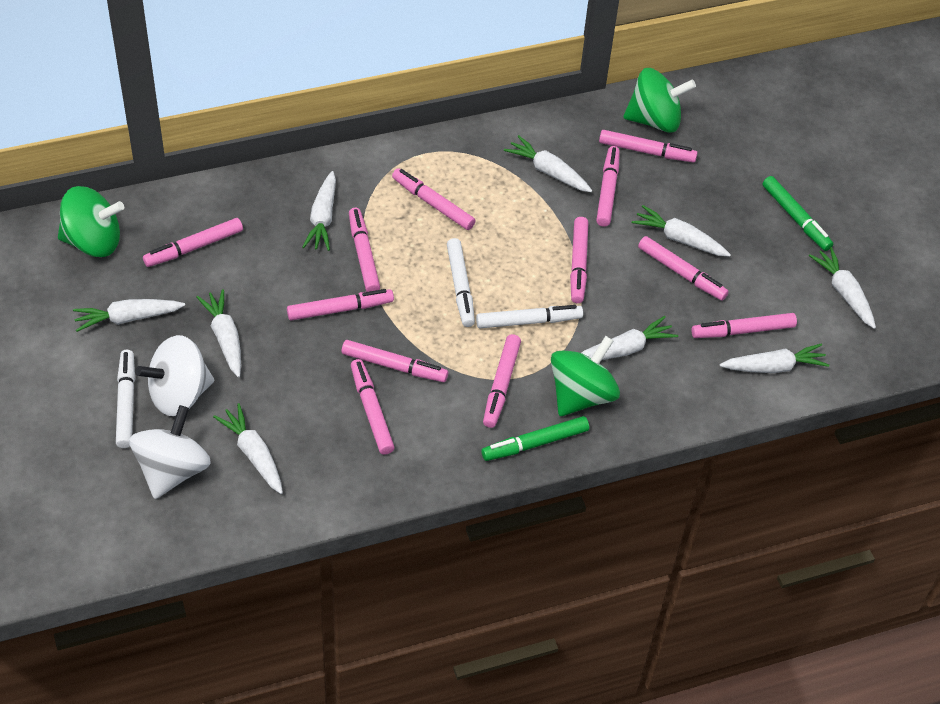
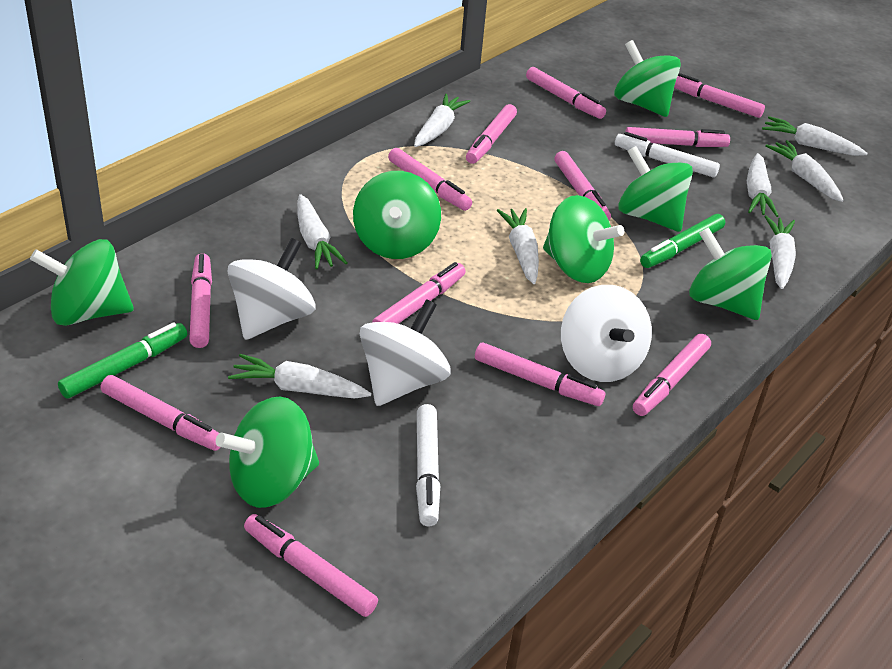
green spinning top: 3 -> 7
white carrot: 9 -> 8
white marker: 3 -> 2
white spinning top: 2 -> 3

